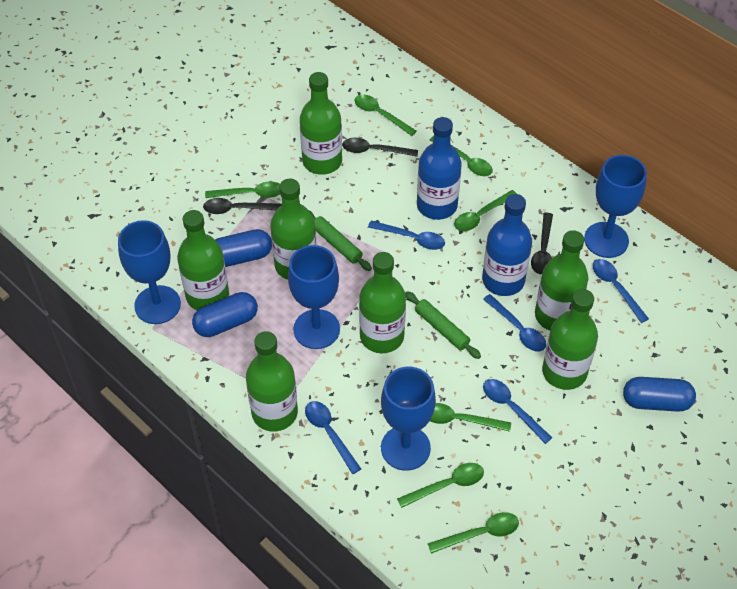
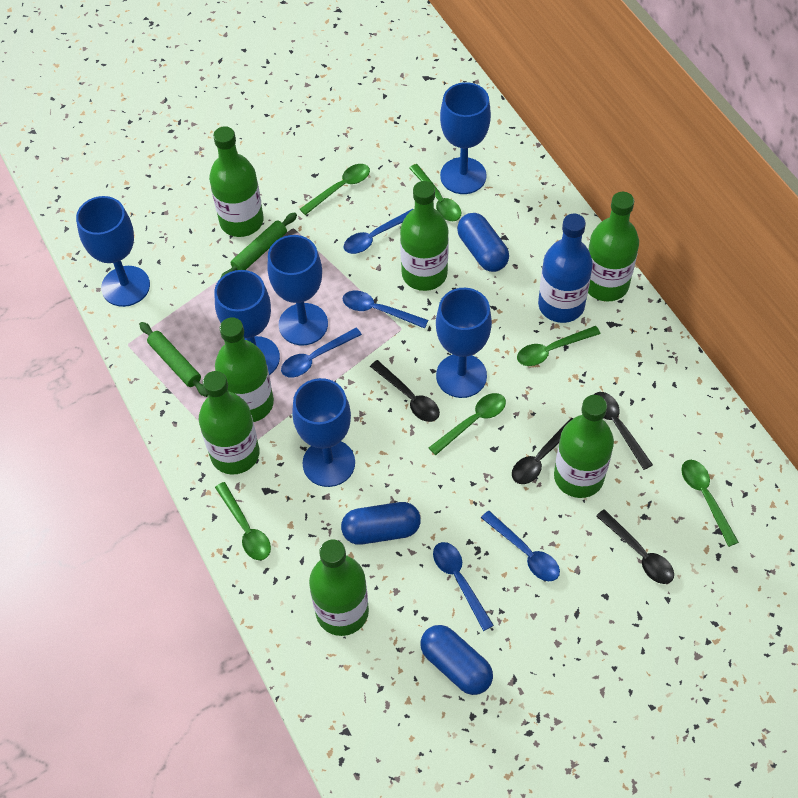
black spoon: 3 -> 4
blue bottle: 2 -> 1
blue goblet: 4 -> 6
green spoon: 7 -> 6

